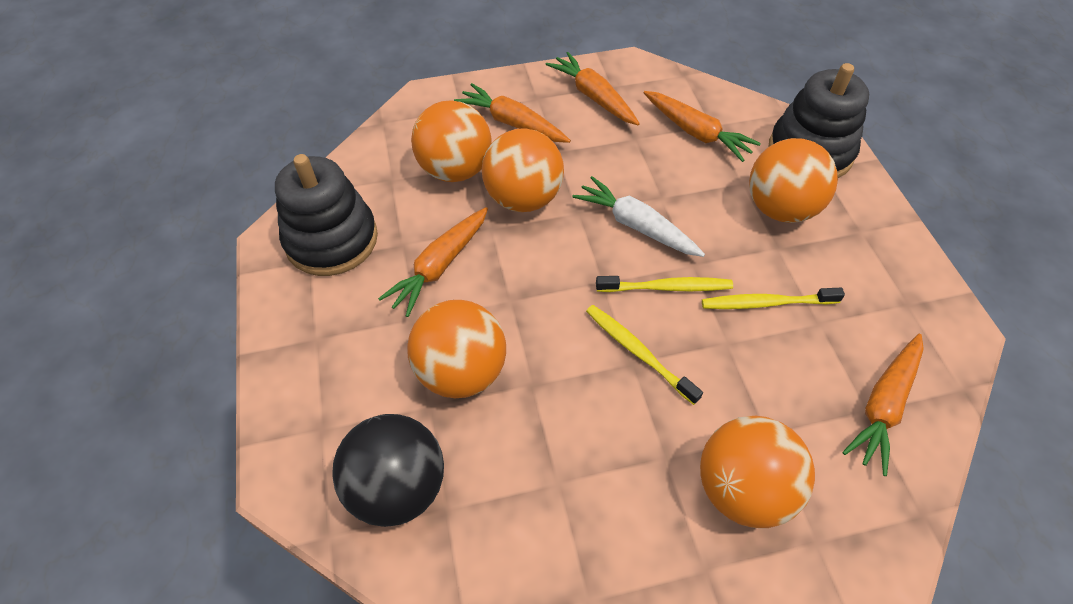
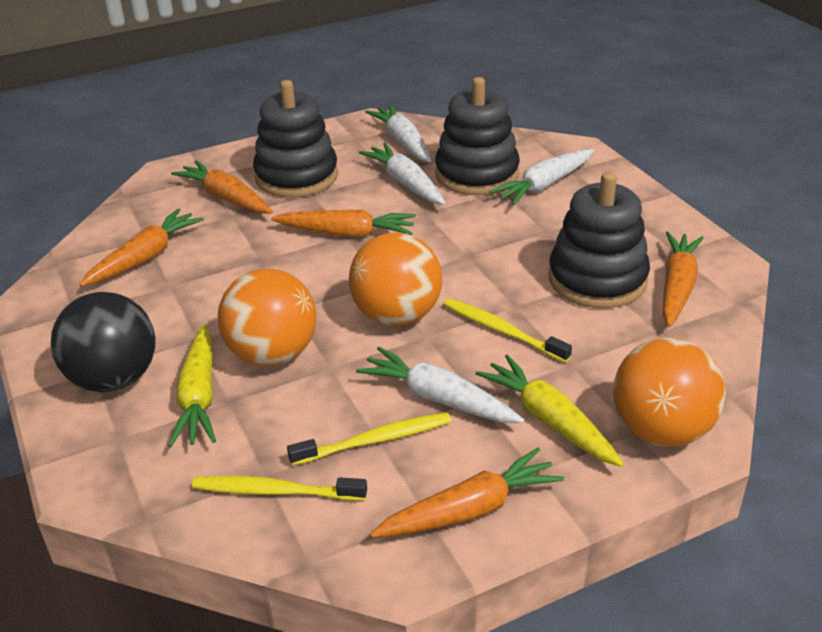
black stacking toy: 2 -> 3
orange ball: 5 -> 3
white carrot: 1 -> 4
yellow carrot: 0 -> 2

